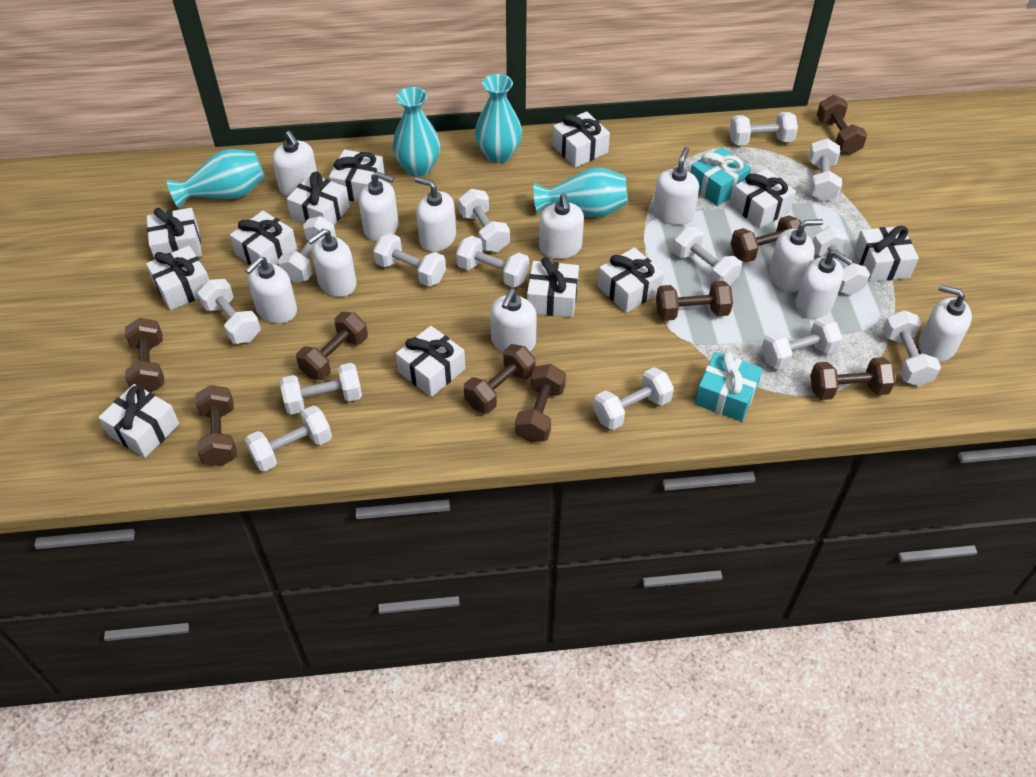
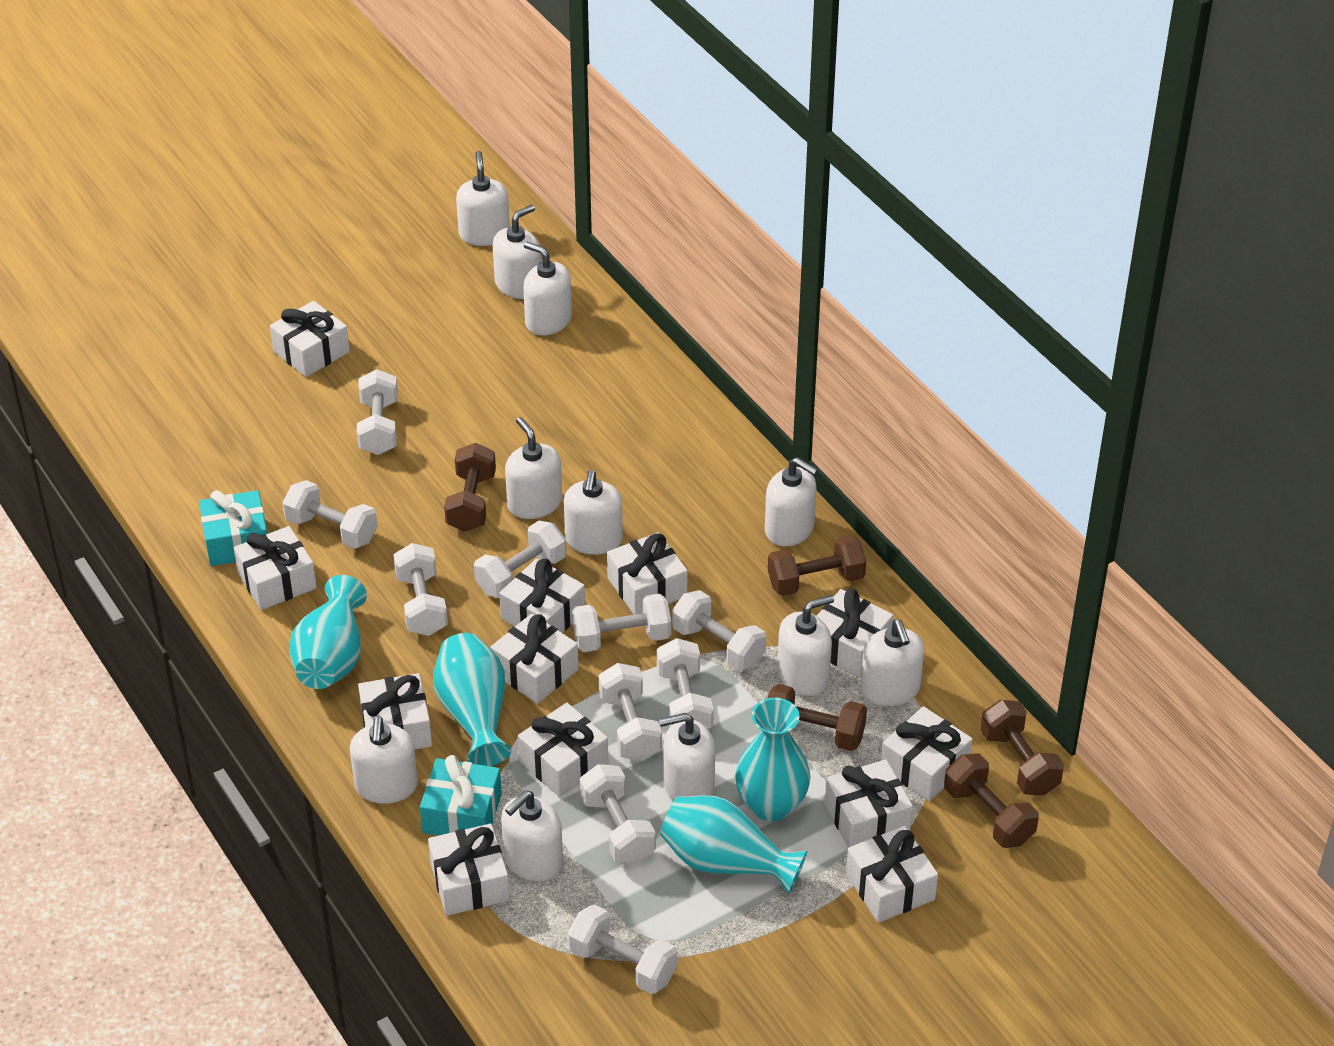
brown dumbbell: 9 -> 5
white dumbbell: 14 -> 10

